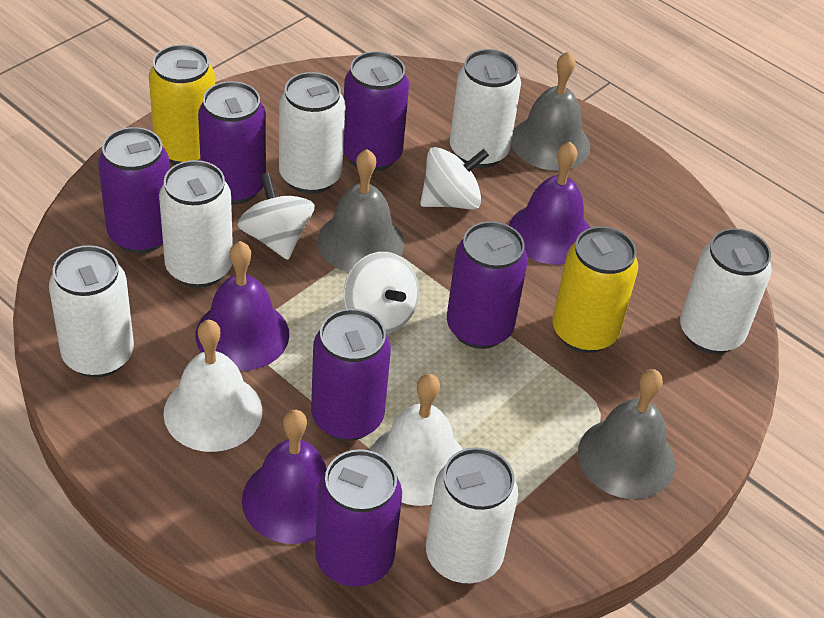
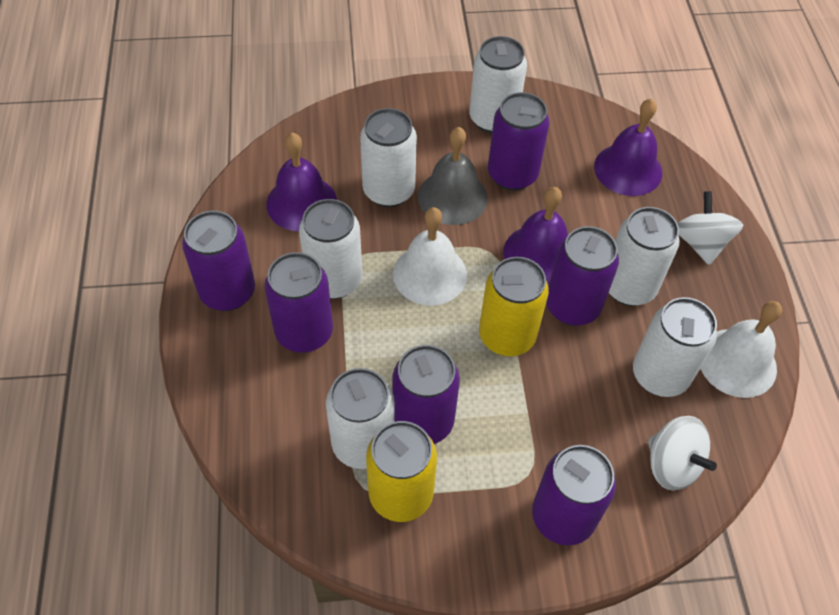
grey bell: 3 -> 1
white spinning top: 3 -> 2

